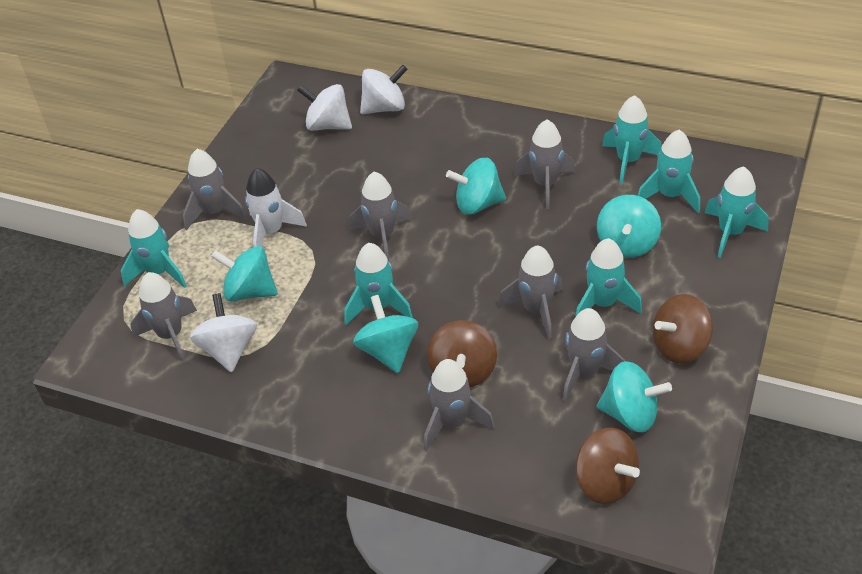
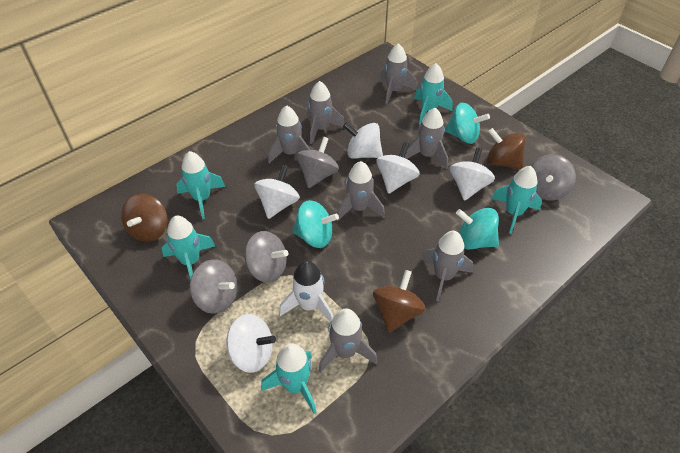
grey spinning top: 0 -> 4
turquoise rocket: 6 -> 5
turquoise spinning top: 5 -> 3
white spinning top: 3 -> 5

